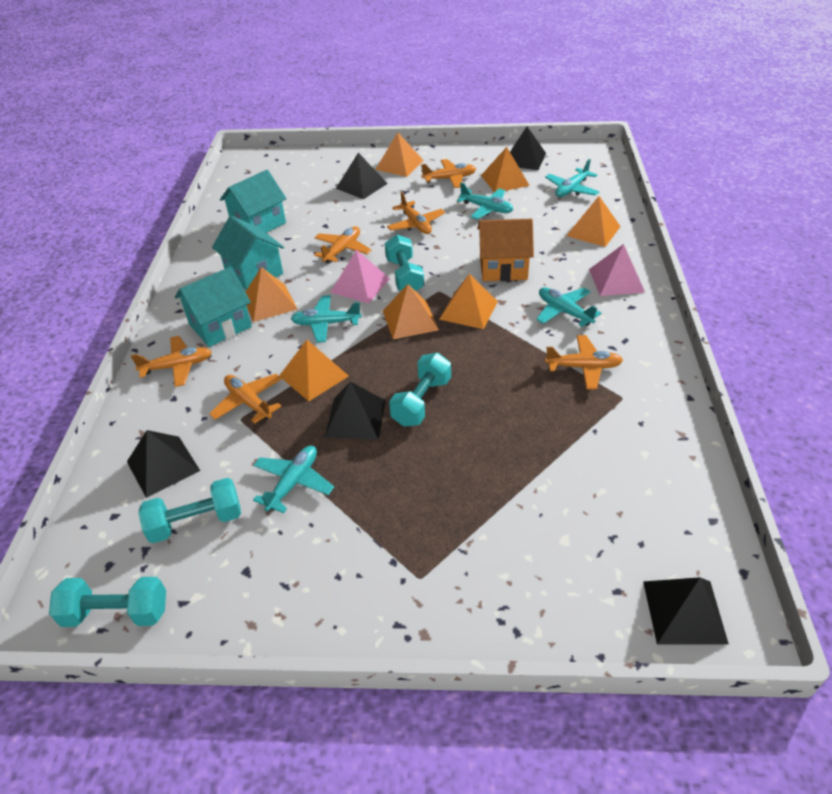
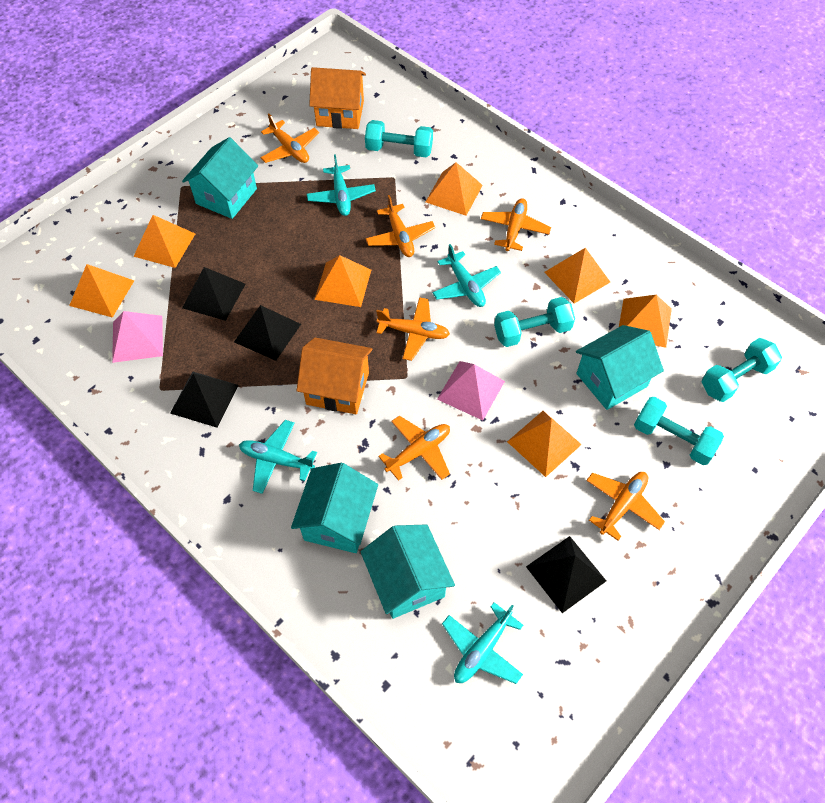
black pyramid: 5 -> 4
orange house: 1 -> 2
turquoise house: 3 -> 4
turquoise plane: 5 -> 4

